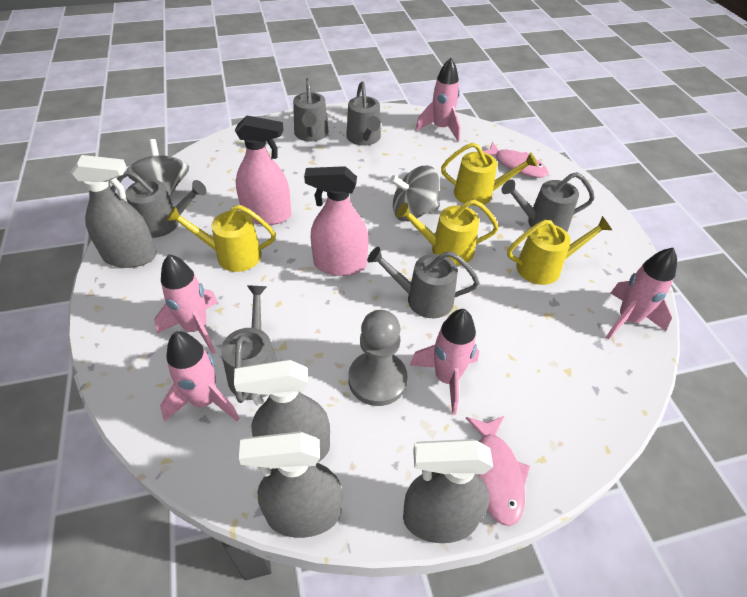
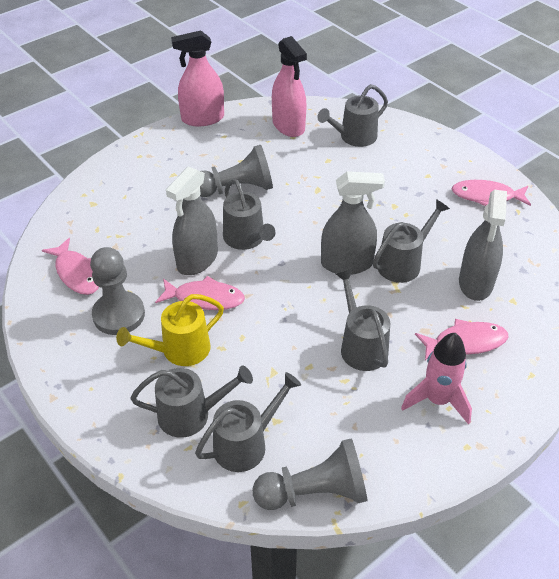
grey pawn: 1 -> 3
grey spinning top: 2 -> 0
grey spray bottle: 4 -> 3
pink fish: 2 -> 4
pink rocket: 5 -> 1
yellow watering can: 4 -> 1

